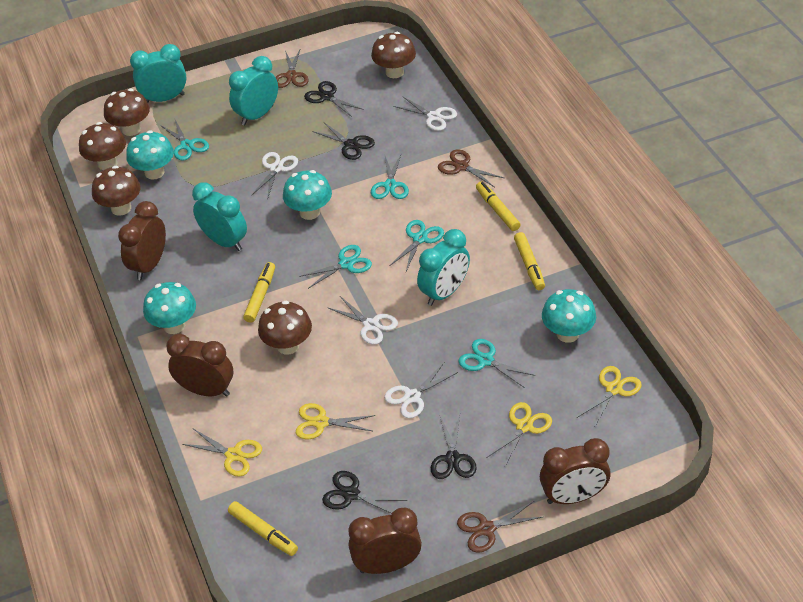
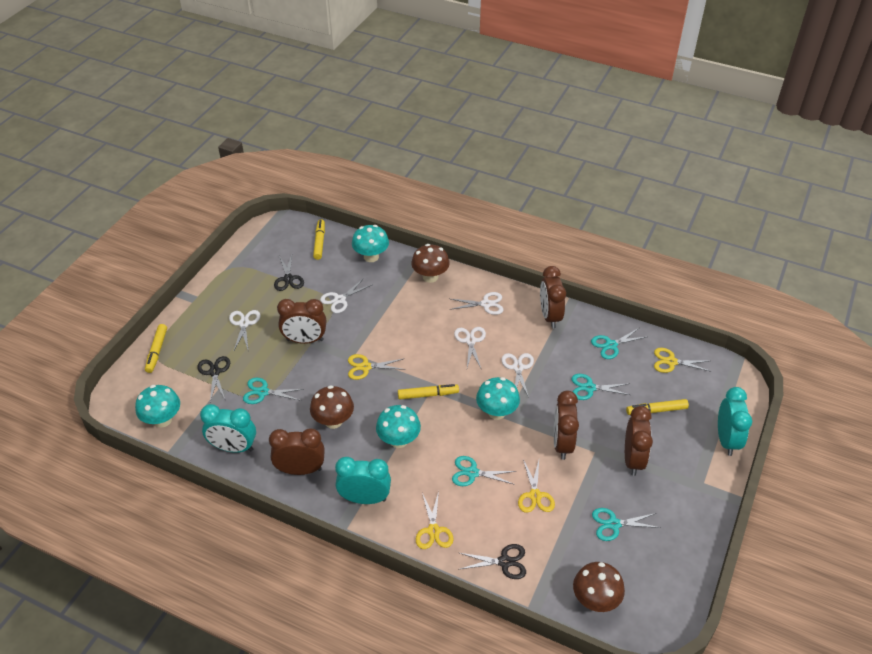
black scissors: 4 -> 3
brown clock: 4 -> 5
brown mushroom: 5 -> 3
brown scissors: 3 -> 0
turquoise clock: 4 -> 3
white scissors: 4 -> 5

